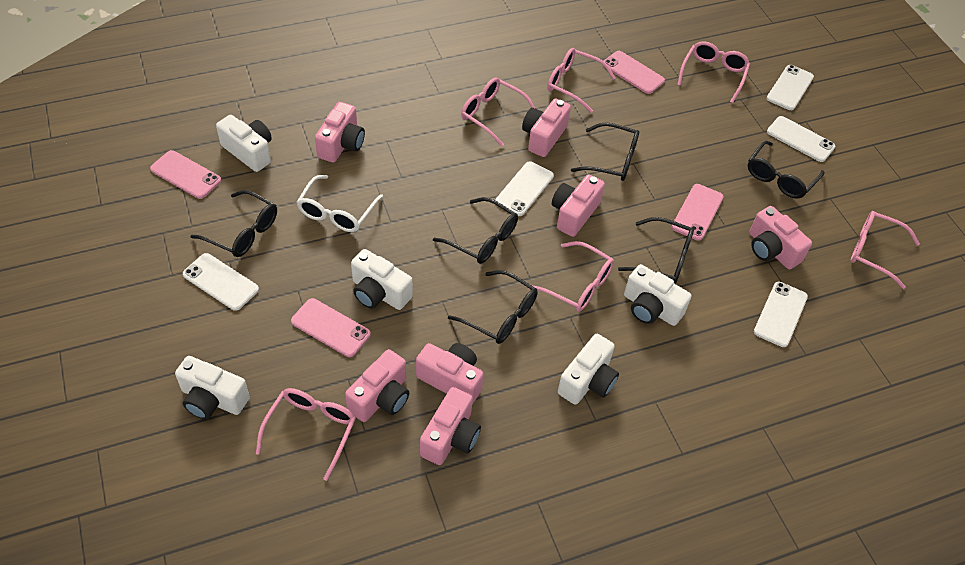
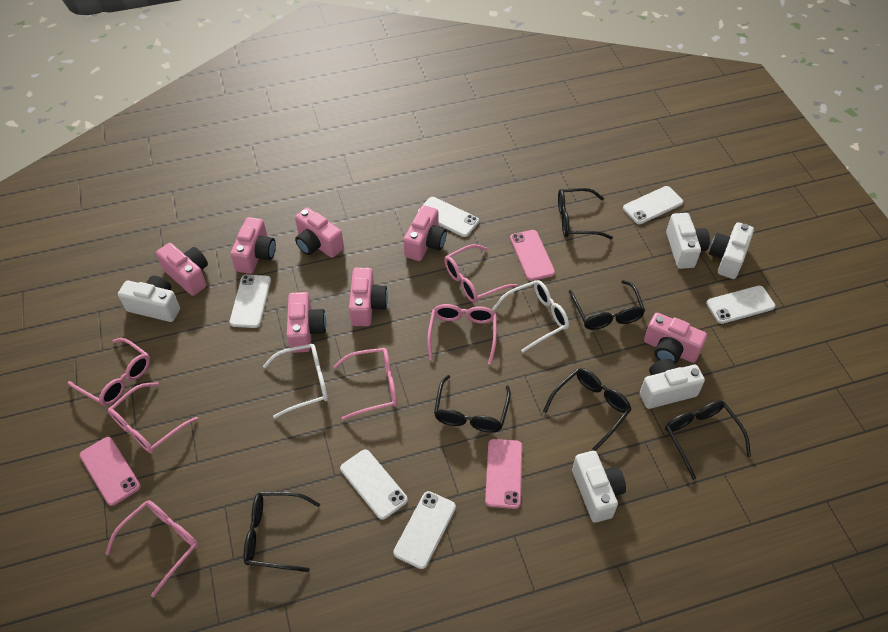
pink phone: 4 -> 3
white glasses: 1 -> 2
white phone: 5 -> 6

